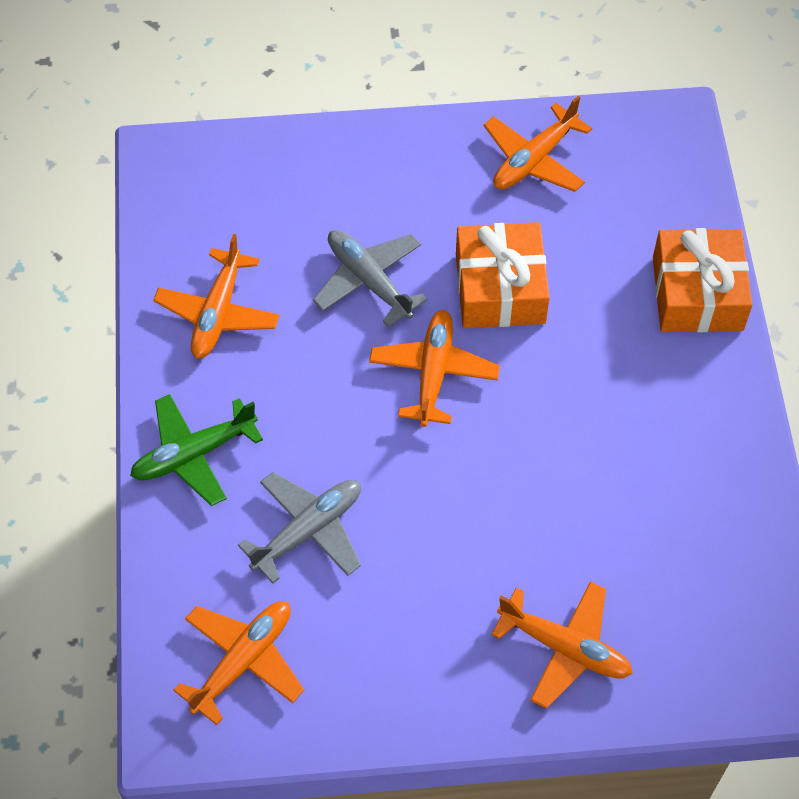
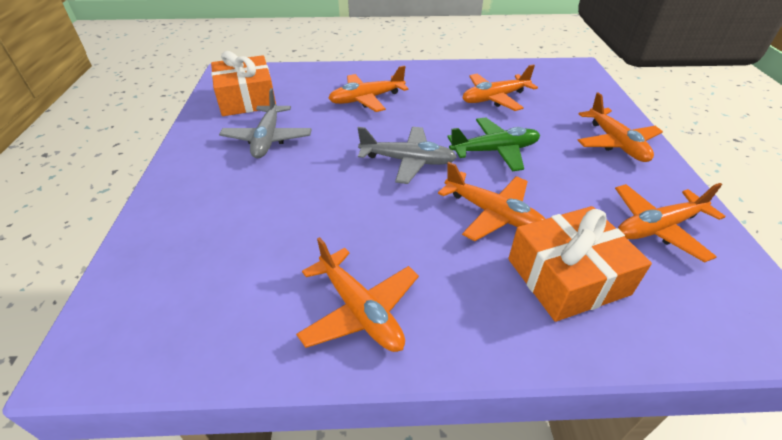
orange plane: 5 -> 6

